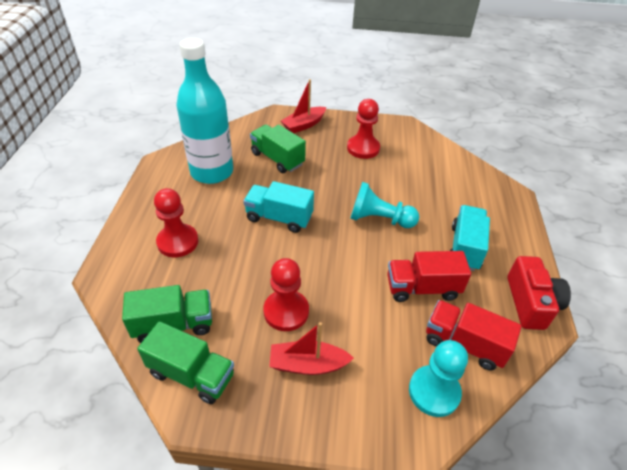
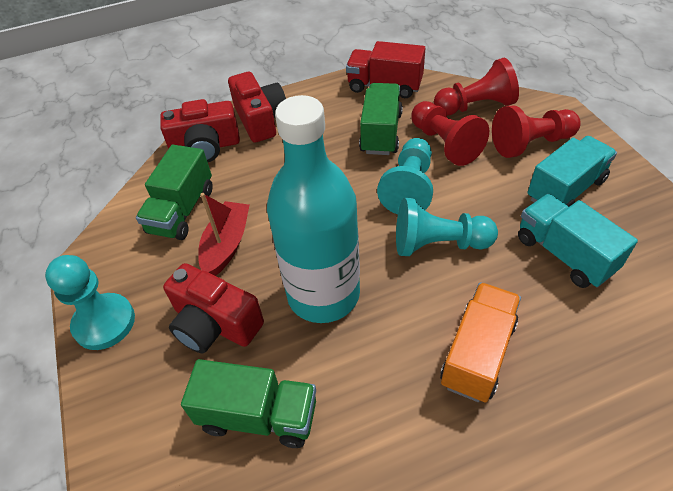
orange truck: 0 -> 1
red boat: 2 -> 1
red camera: 1 -> 3
red truck: 2 -> 1
turquoise pawn: 2 -> 3

